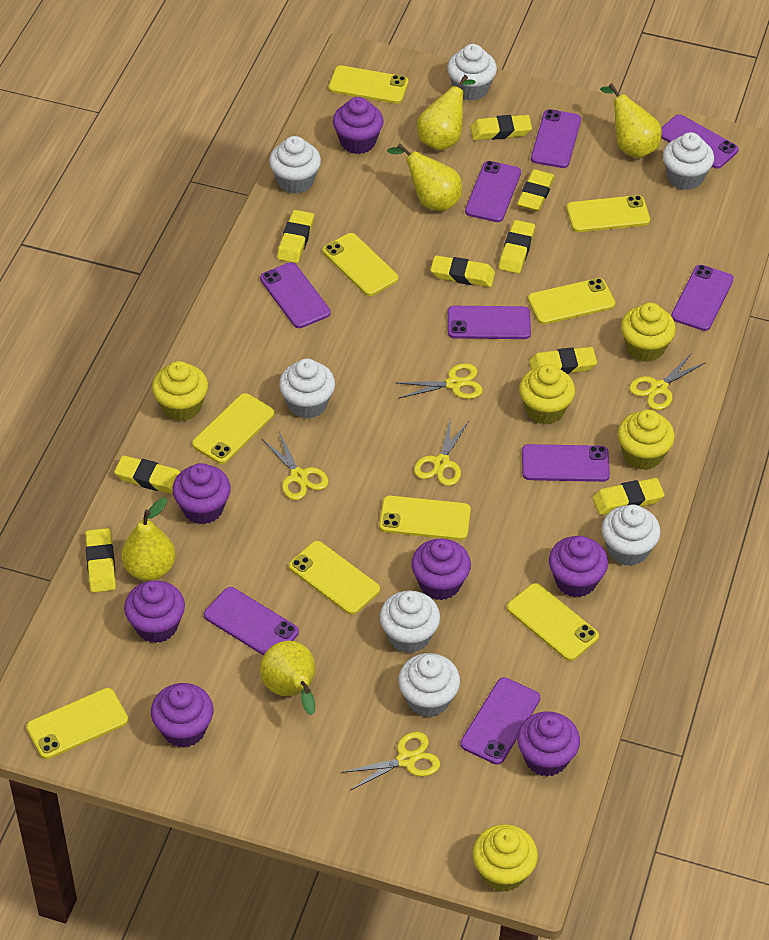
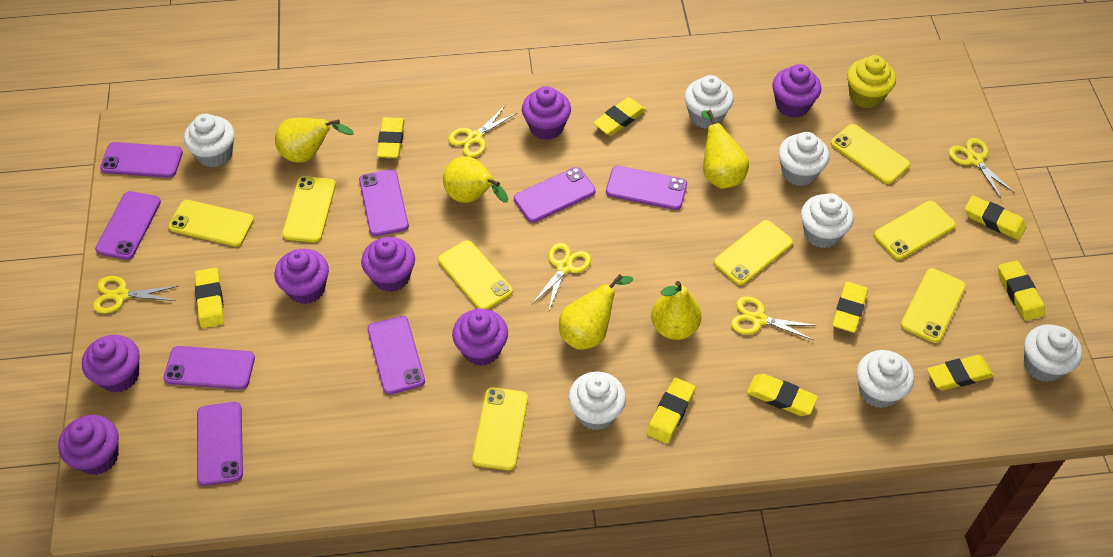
purple phone: 9 -> 8
yellow cupcake: 5 -> 1
yellow phone: 9 -> 8

